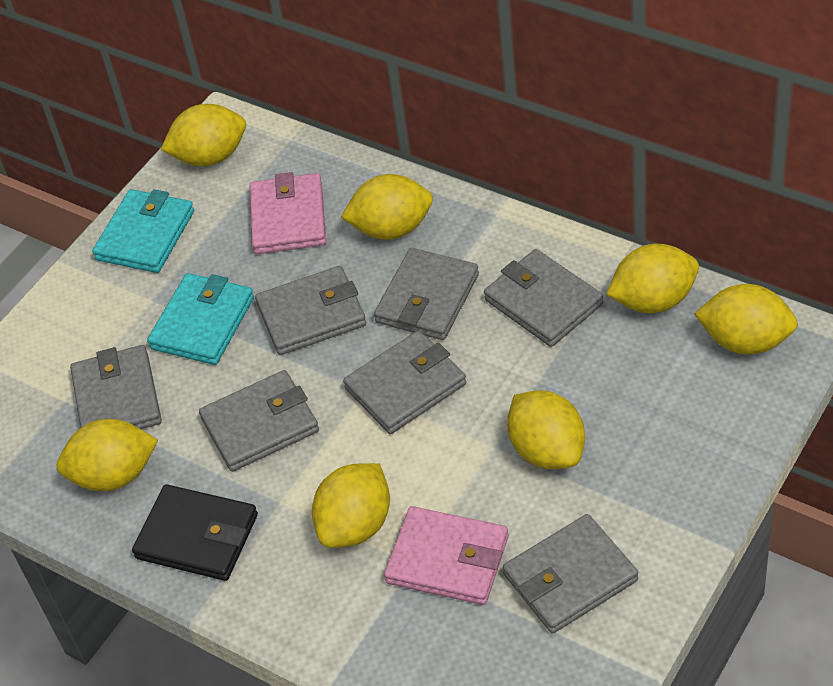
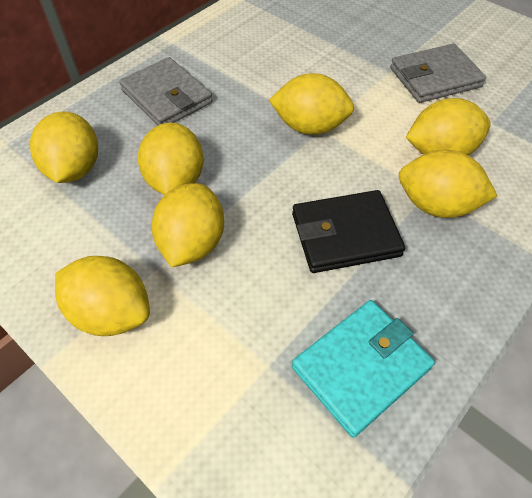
grey wallet: 7 -> 2
pink wallet: 2 -> 0
turquoise wallet: 2 -> 1

